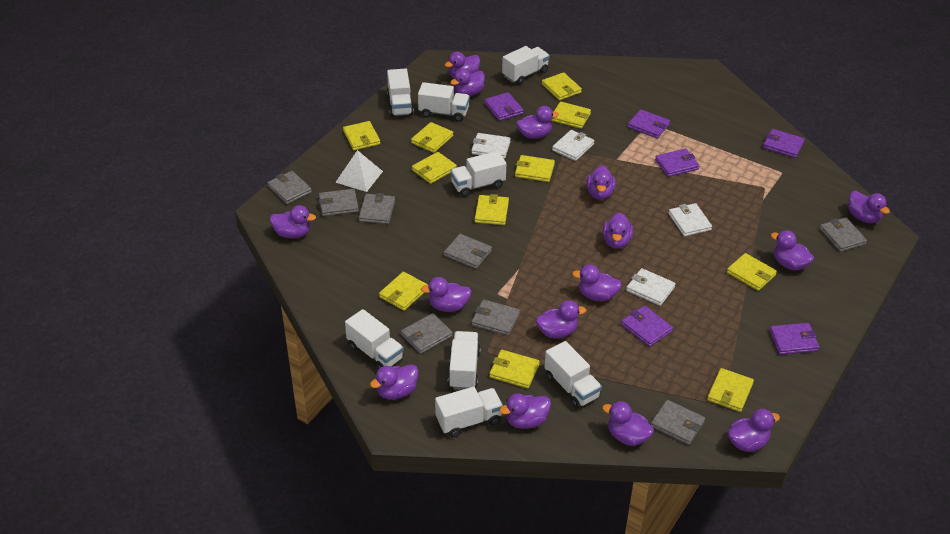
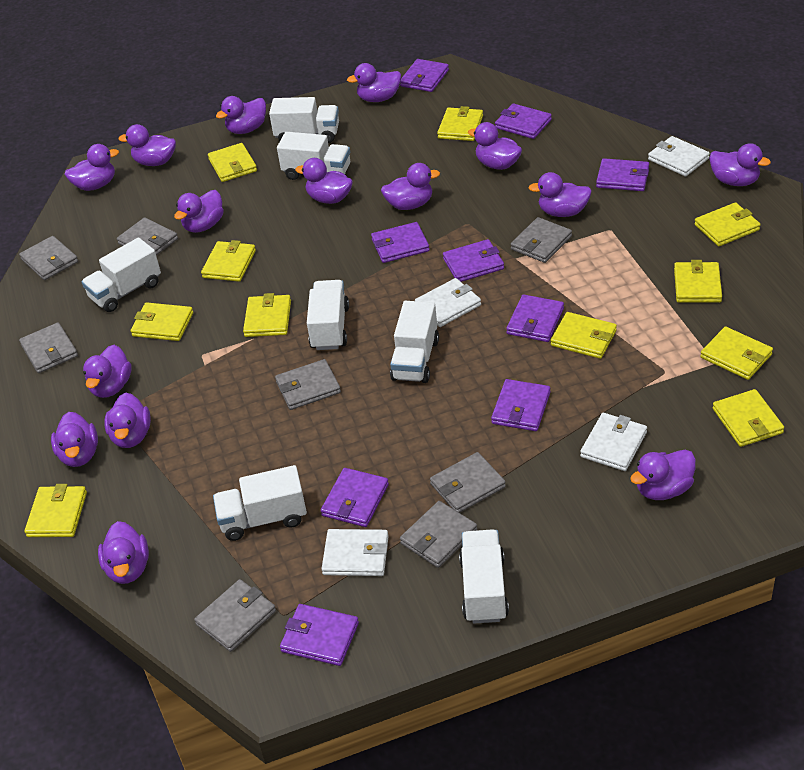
purple wallet: 6 -> 9
white pyramid: 1 -> 0
white truck: 8 -> 7

